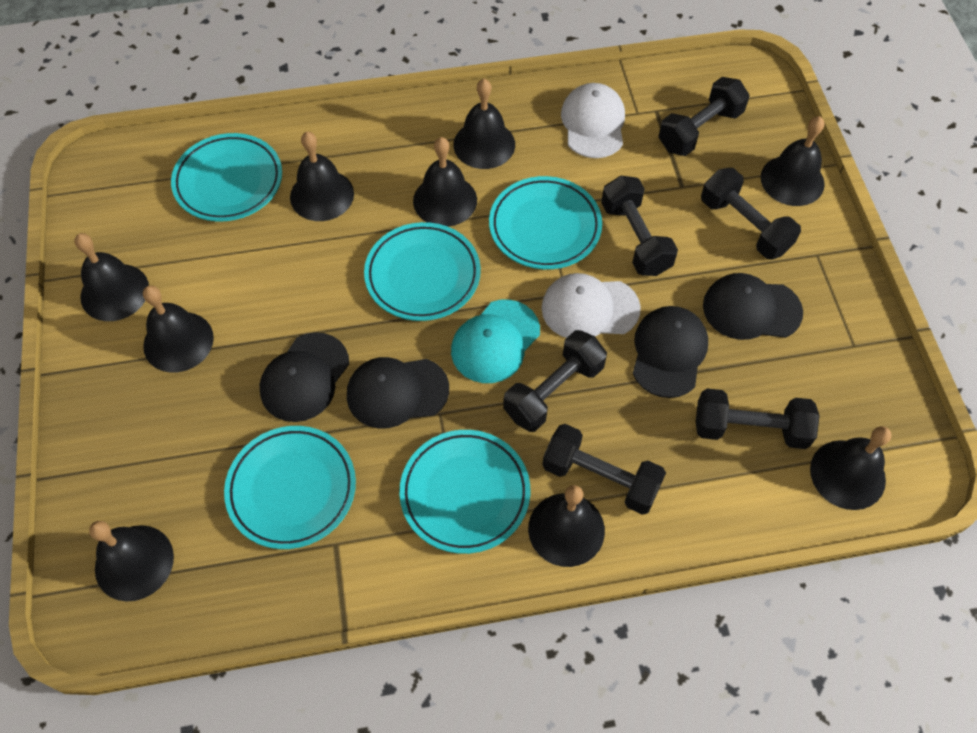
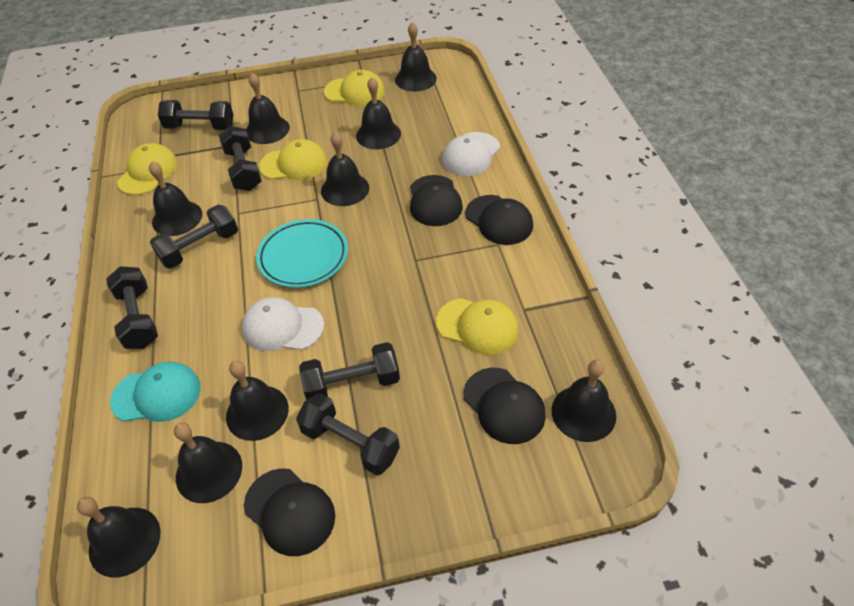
turquoise plate: 5 -> 1
yellow cap: 0 -> 4

